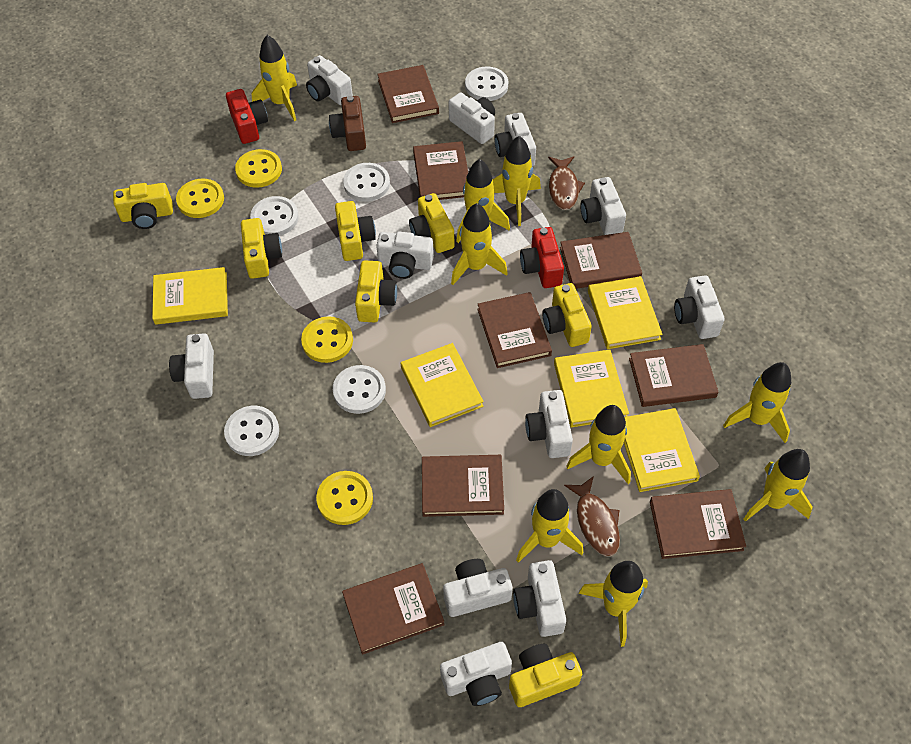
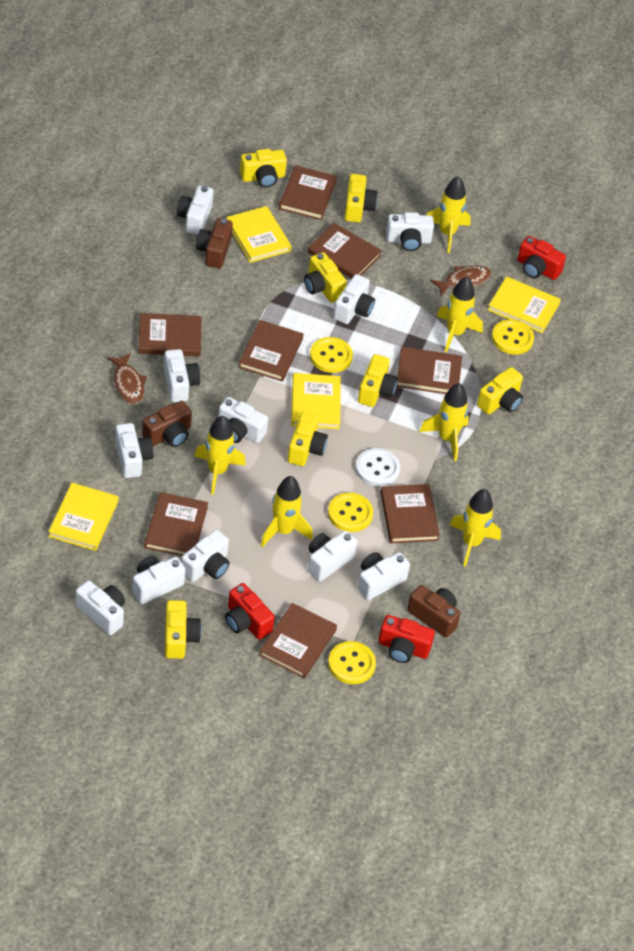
brown camera: 1 -> 3
red camera: 2 -> 3
white button: 5 -> 1
yellow book: 5 -> 4
yellow rocket: 9 -> 6

